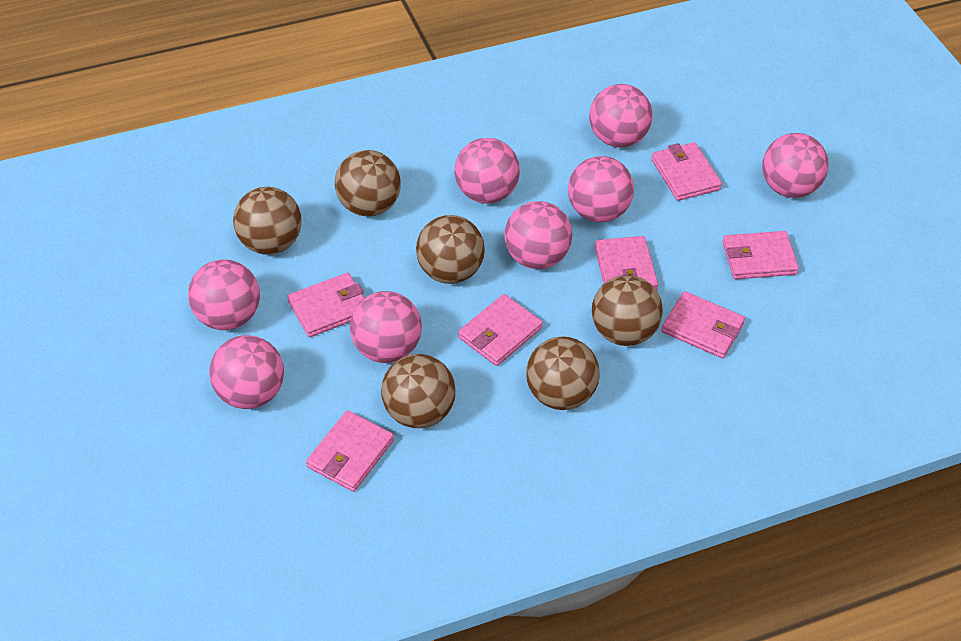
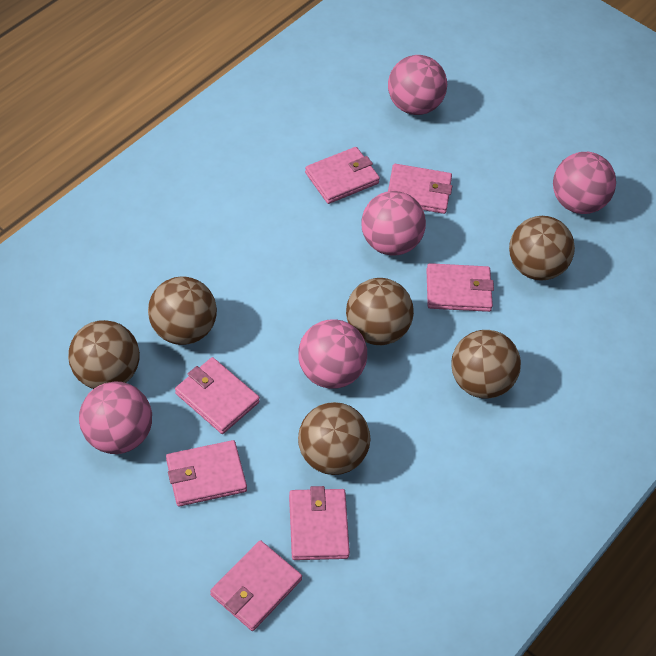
pink ball: 8 -> 5

